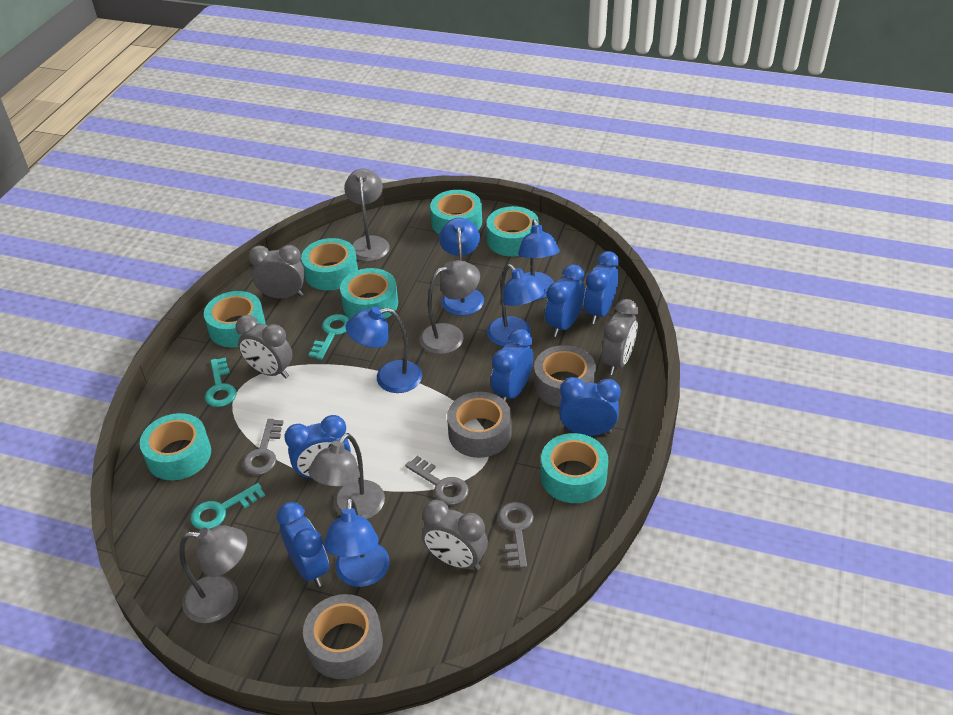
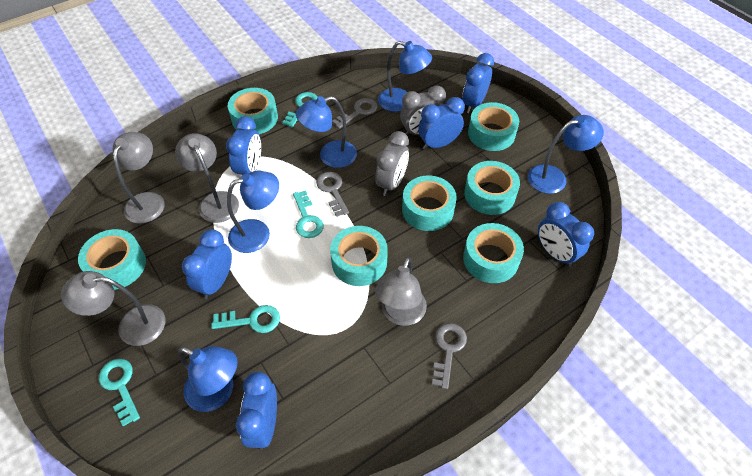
grey clock: 4 -> 2
grey tape: 3 -> 0
turquoise key: 3 -> 4

